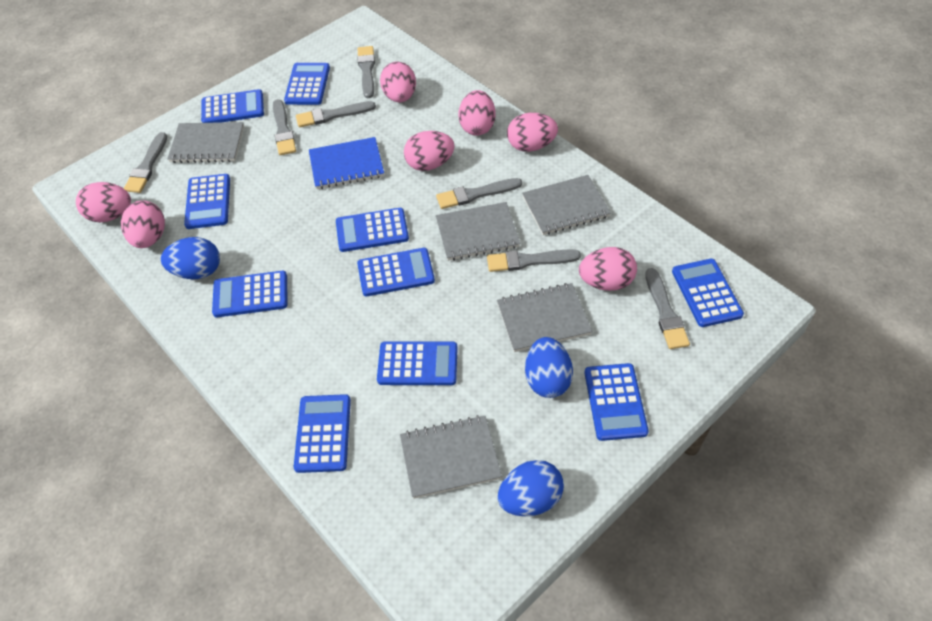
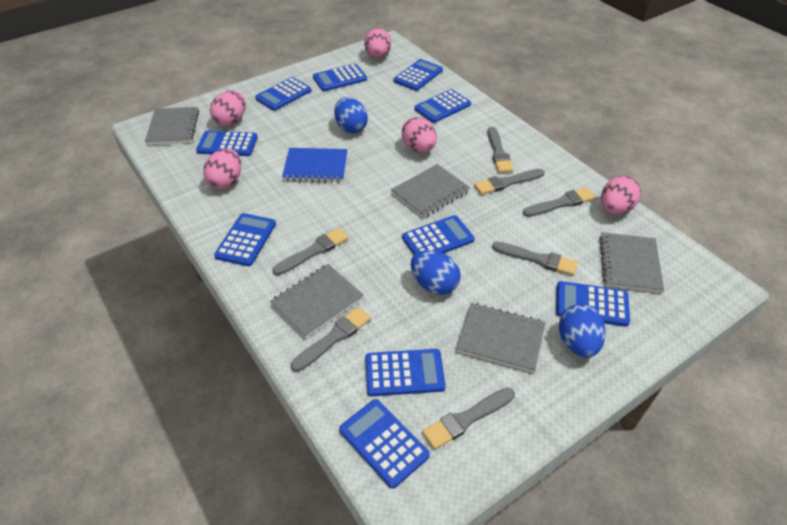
pink egg: 7 -> 5

